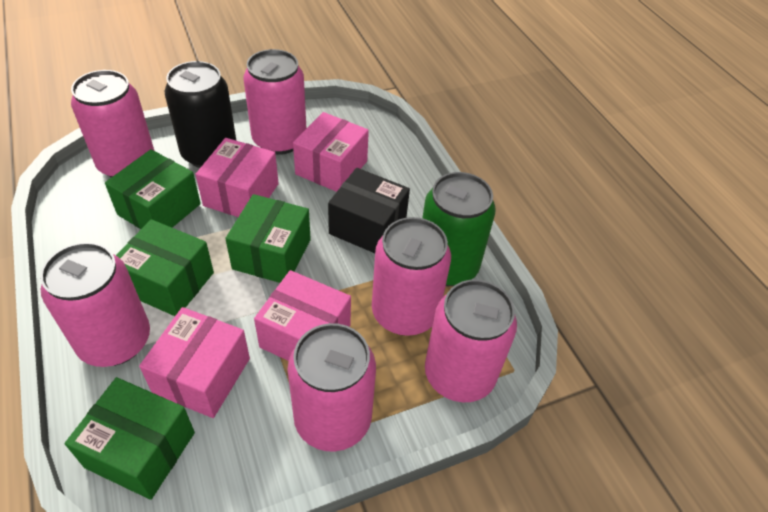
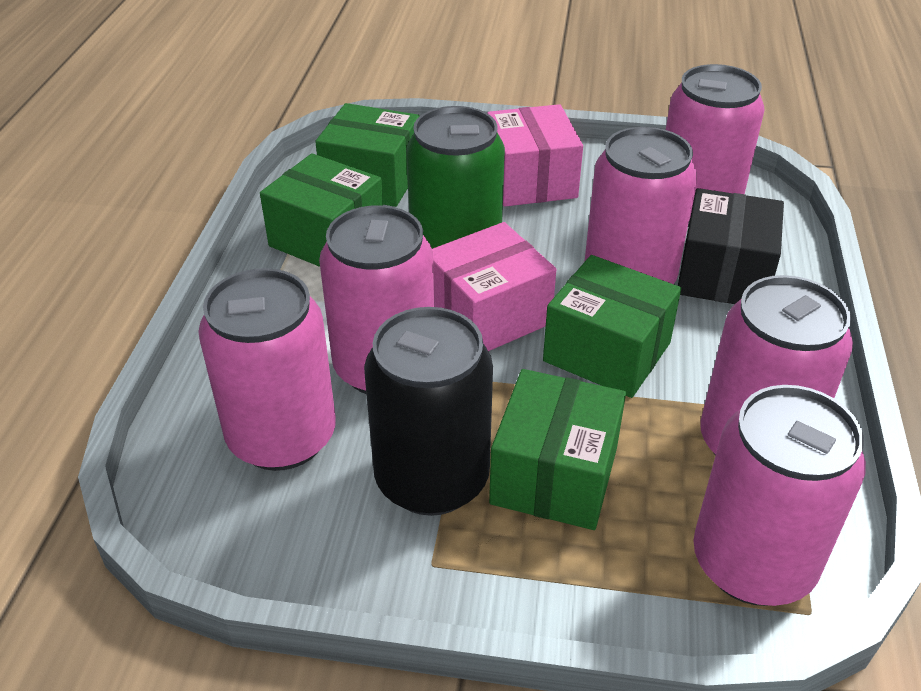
pink box: 4 -> 2

